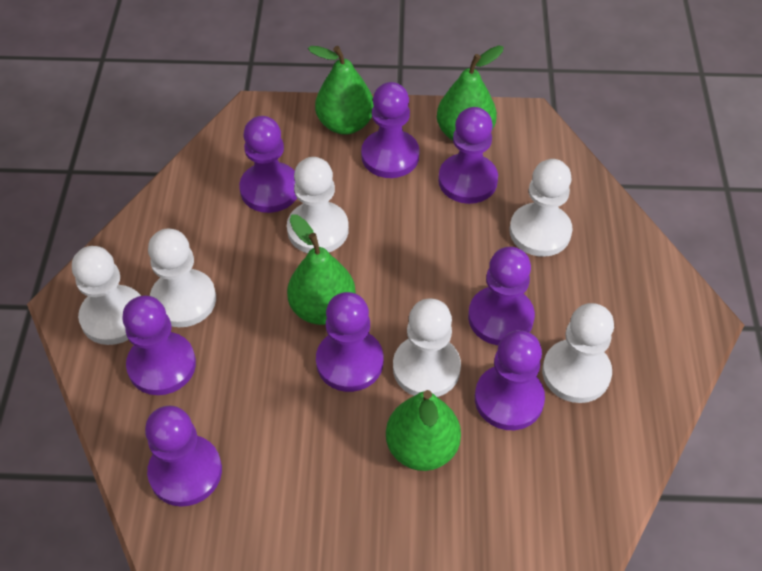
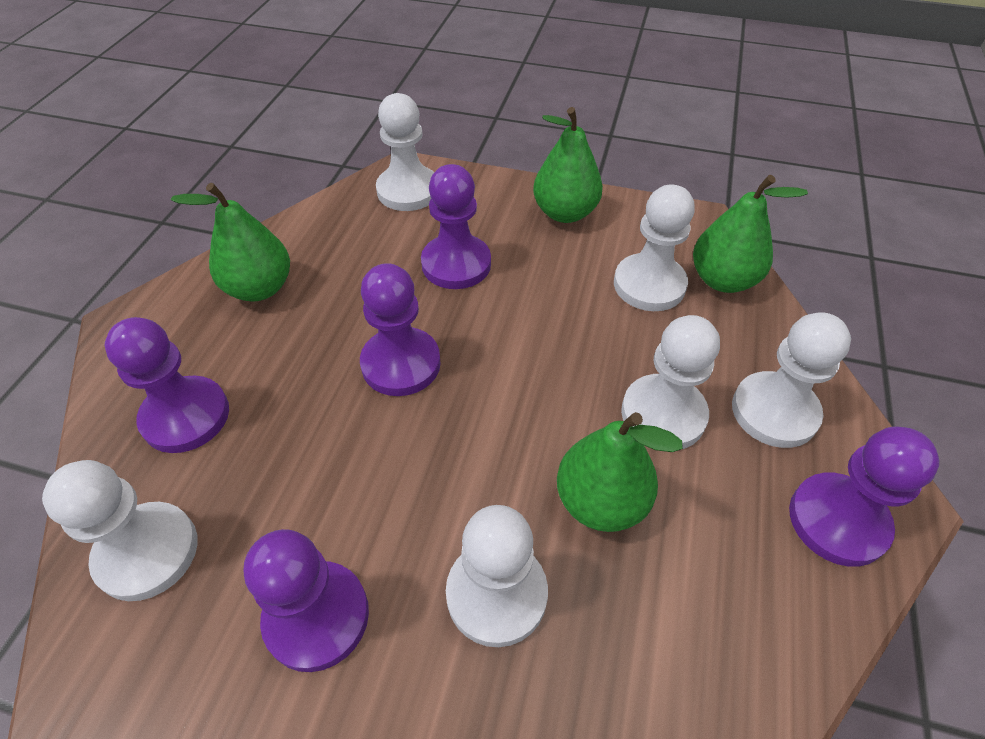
purple pawn: 8 -> 5

